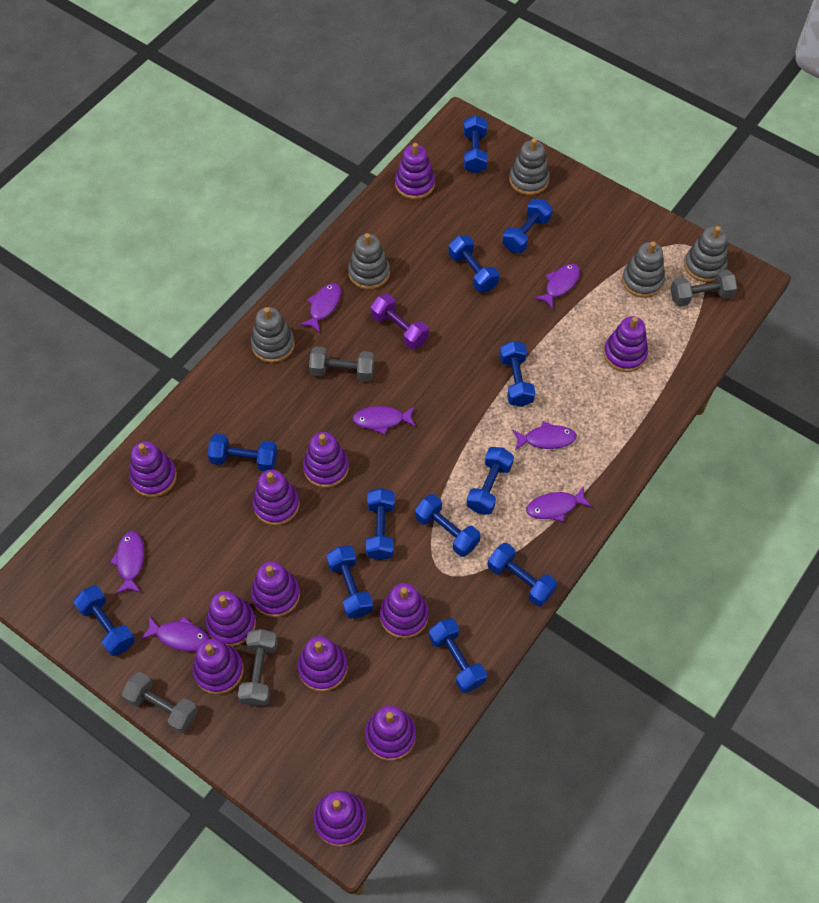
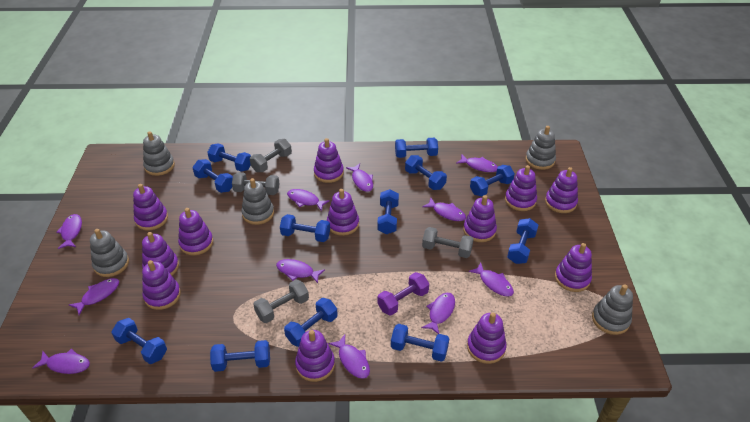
purple fish: 7 -> 11

